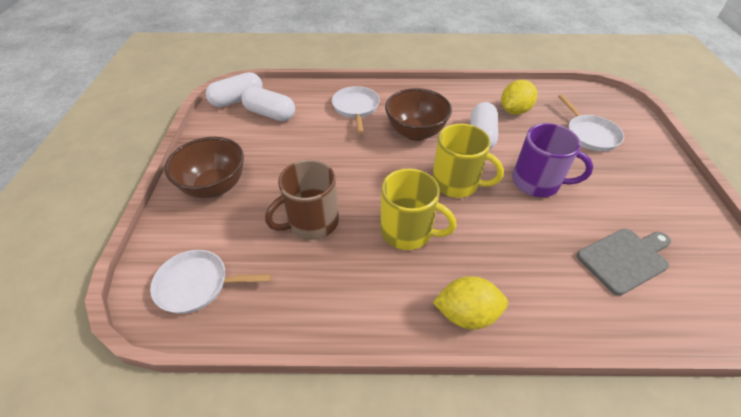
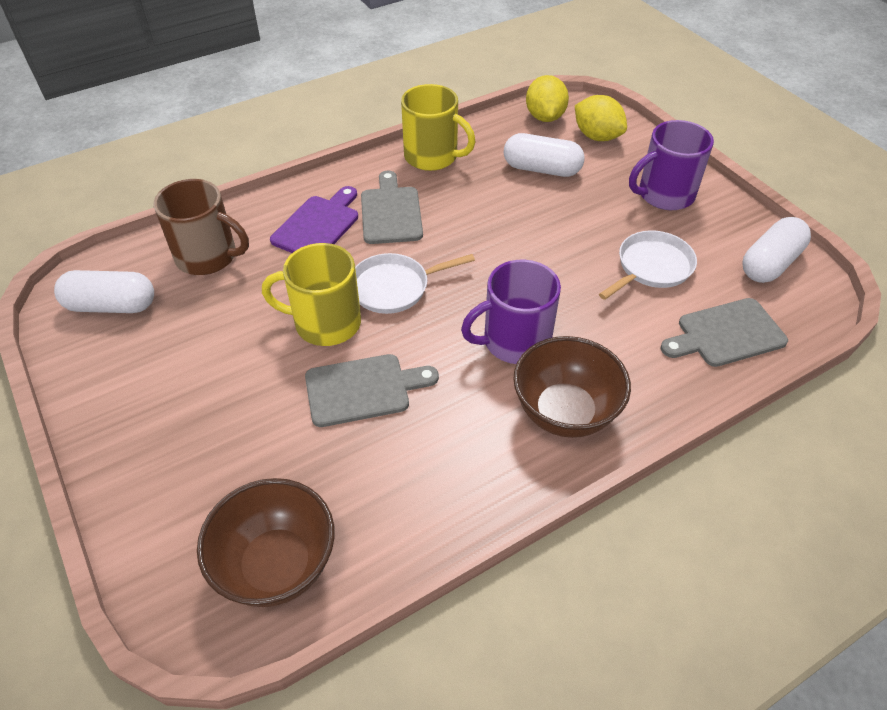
grey cutting board: 1 -> 3
purple cutting board: 0 -> 1
purple mug: 1 -> 2
white pan: 3 -> 2

